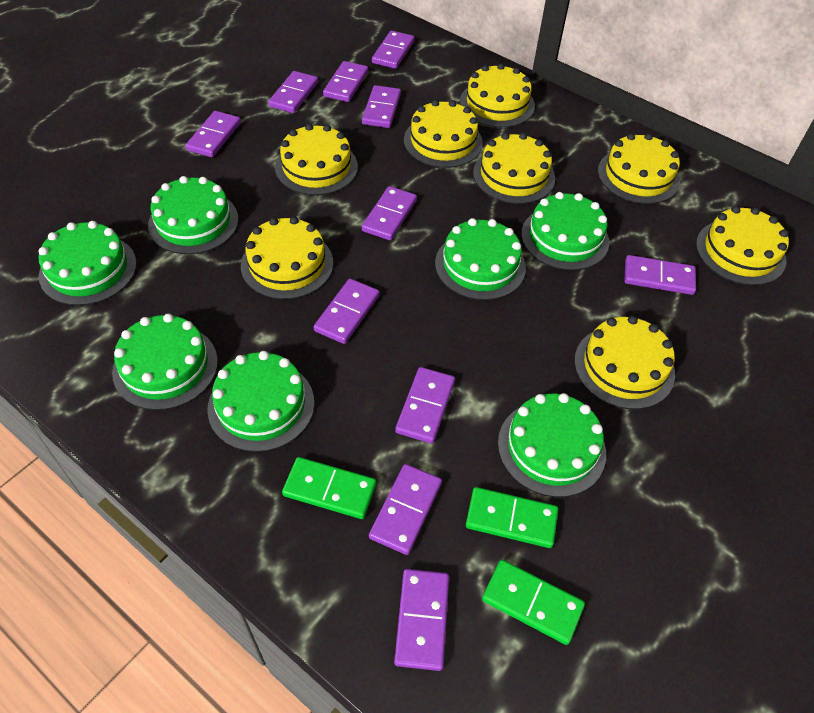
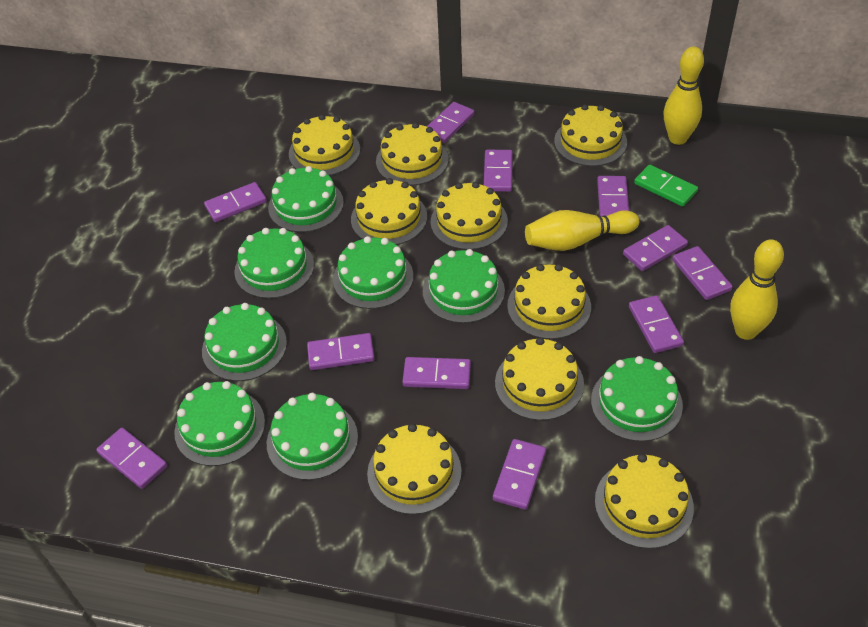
green cake: 7 -> 8
green domino: 3 -> 1
yellow bowling pin: 0 -> 3
yellow cake: 8 -> 9

